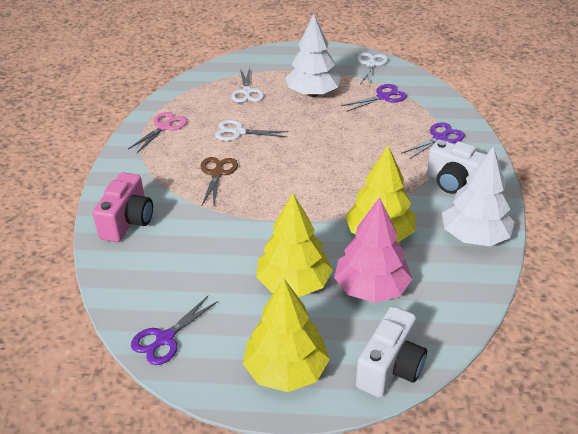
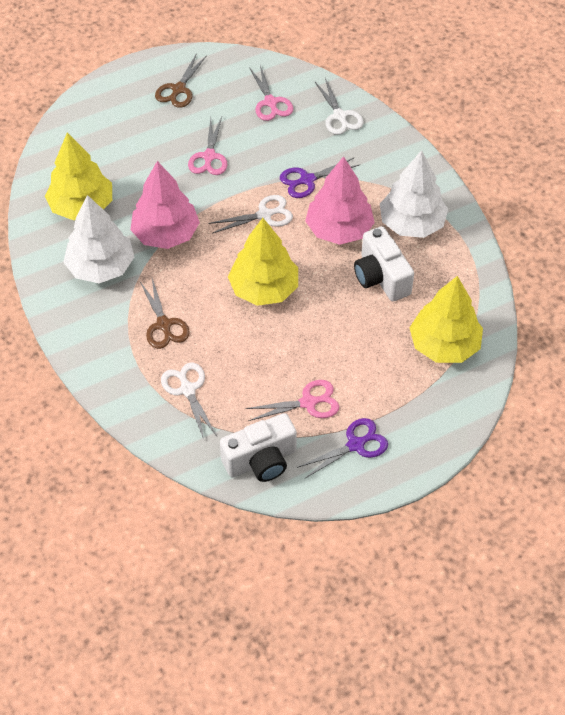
brown scissors: 1 -> 2
pink camera: 1 -> 0
pink scissors: 1 -> 3
pink tree: 1 -> 2
purple scissors: 3 -> 2

